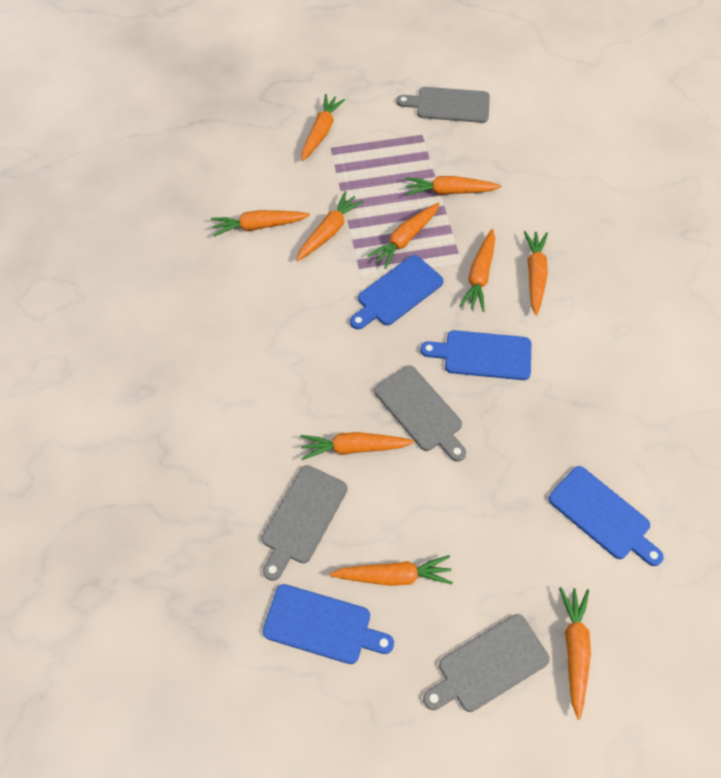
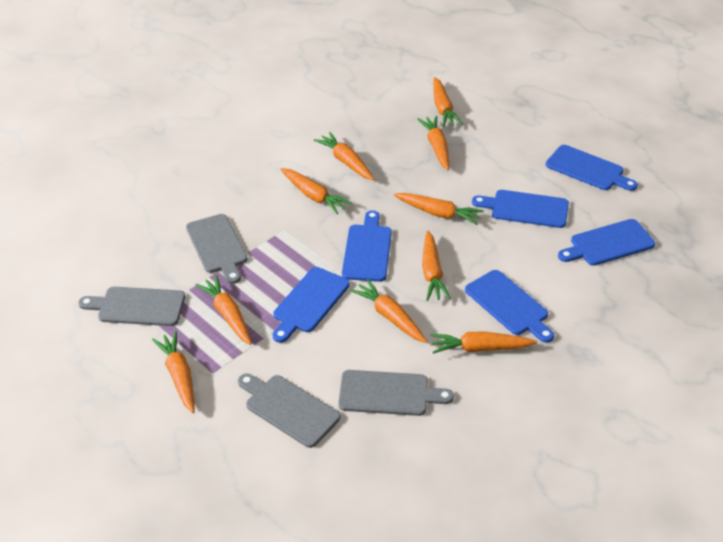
blue cutting board: 4 -> 6

